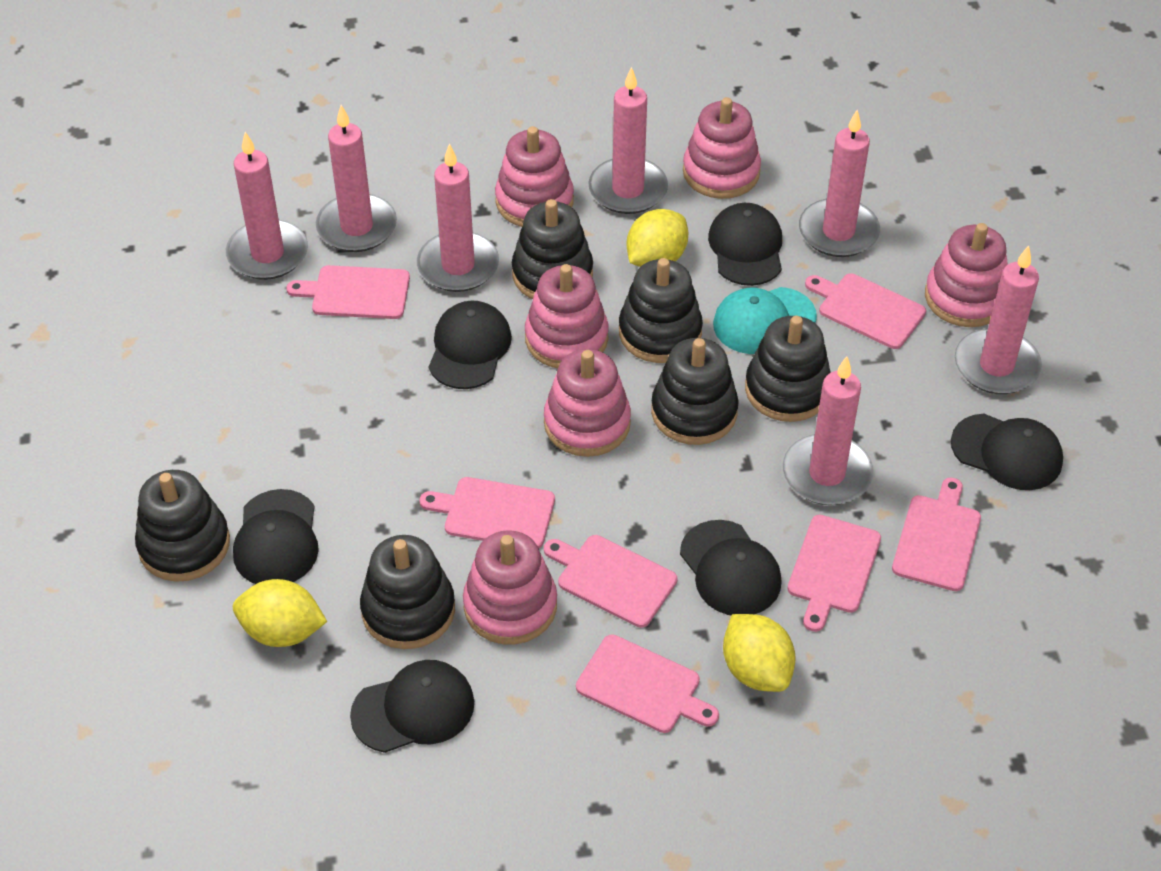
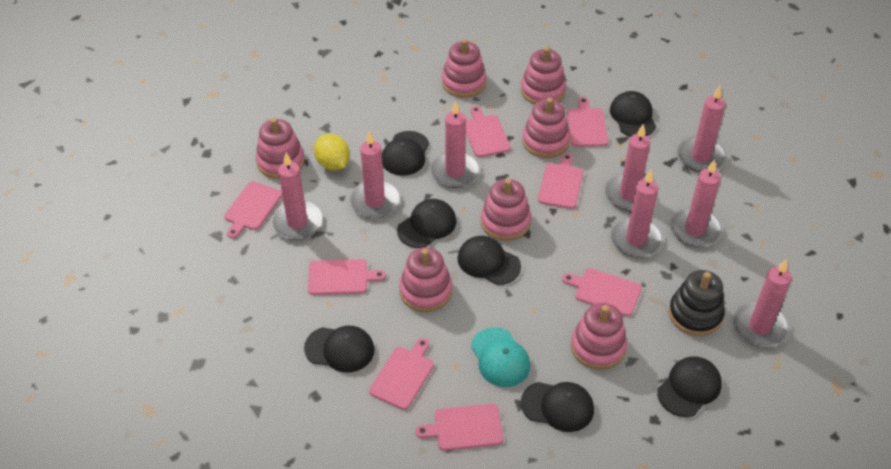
black cap: 6 -> 7
black stacking toy: 6 -> 1
pink candle: 7 -> 8
pink cutting board: 7 -> 8
pink stacking toy: 6 -> 7
yellow lemon: 3 -> 1

